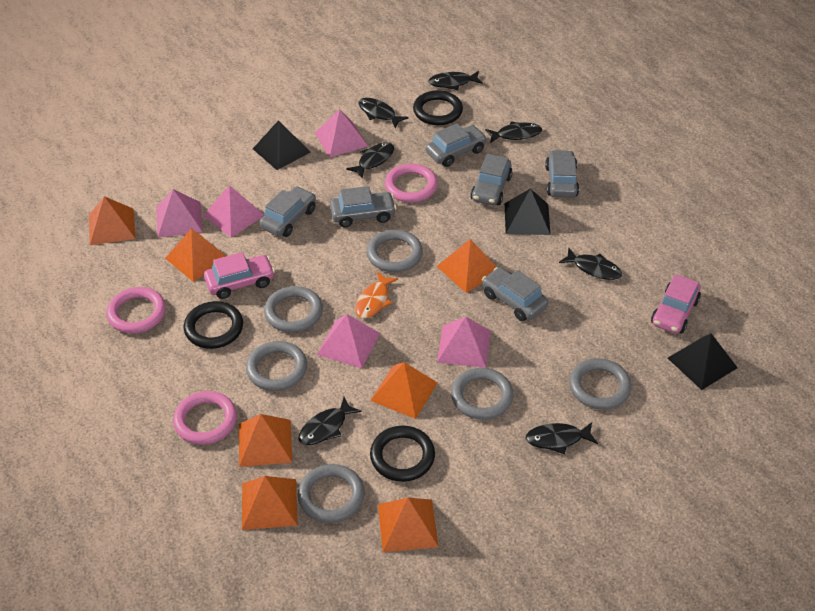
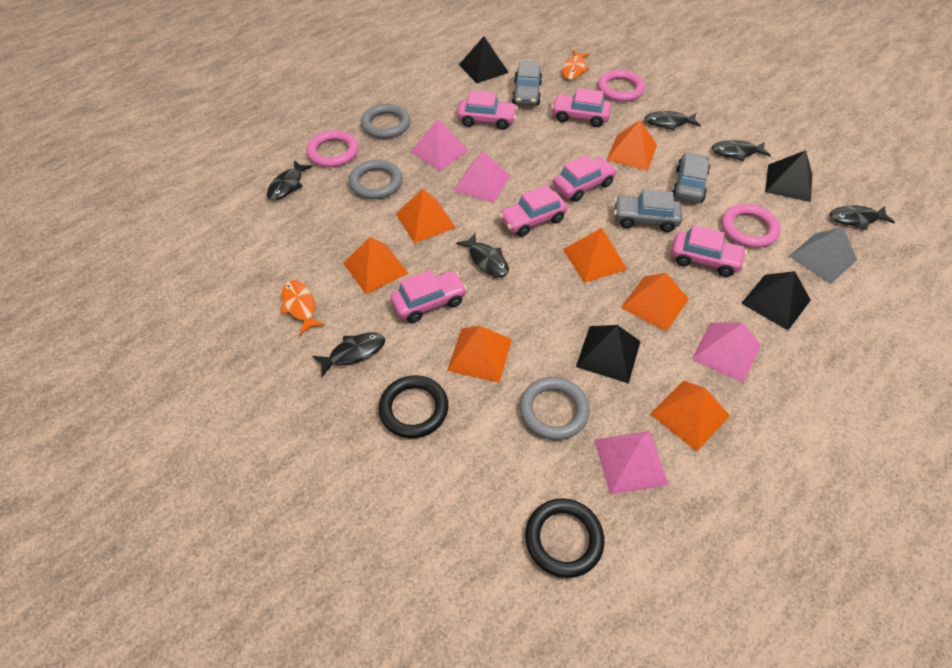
black fish: 7 -> 6
black pyramid: 3 -> 4
black ring: 3 -> 2
grey car: 6 -> 3
grey pyramid: 0 -> 1
grey ring: 6 -> 3
orange fish: 1 -> 2
pink car: 2 -> 6
pink pyramid: 5 -> 4

